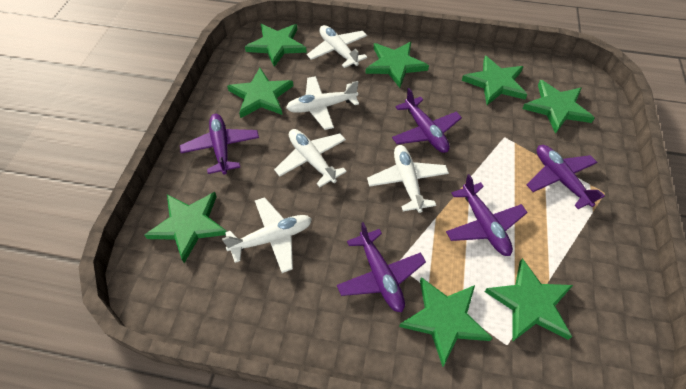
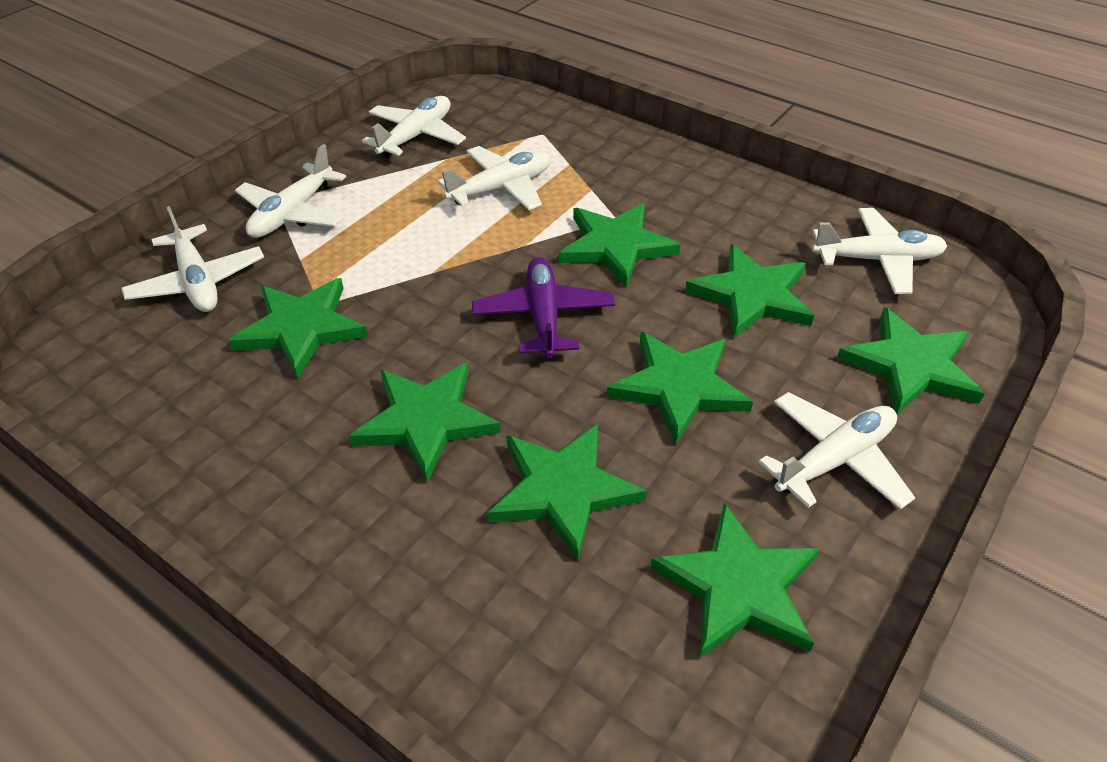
purple plane: 5 -> 1
white plane: 5 -> 6

